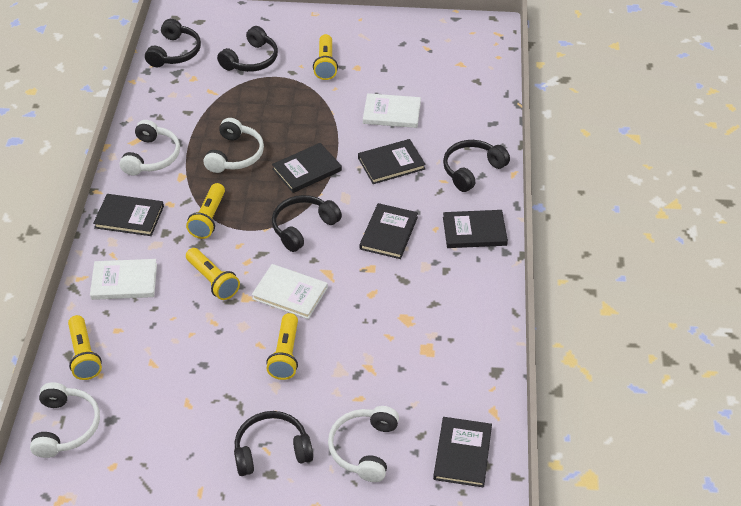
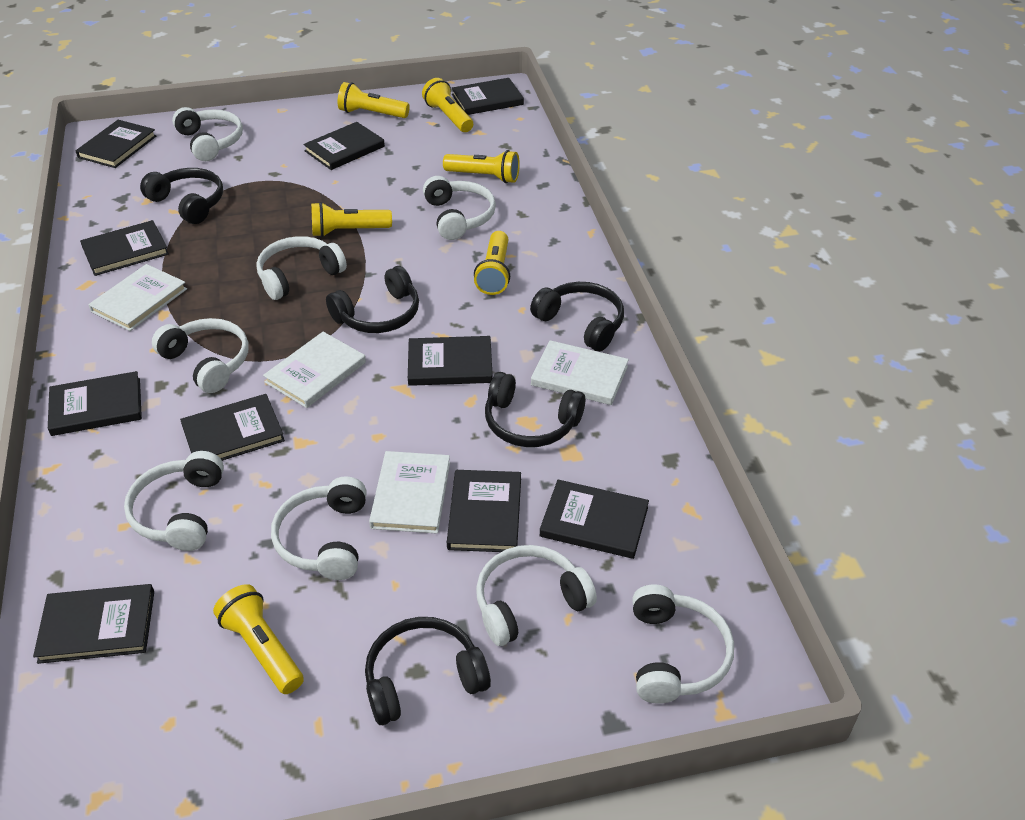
black book: 6 -> 10
white book: 3 -> 4
white headphones: 4 -> 8
yellow flashlight: 5 -> 6

